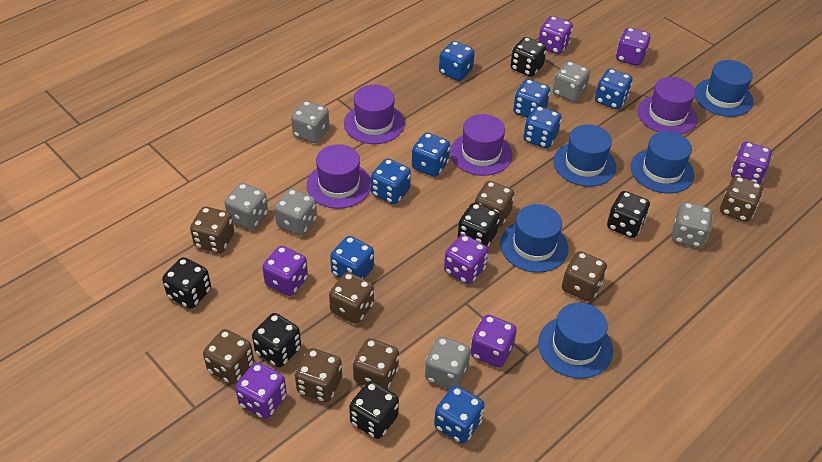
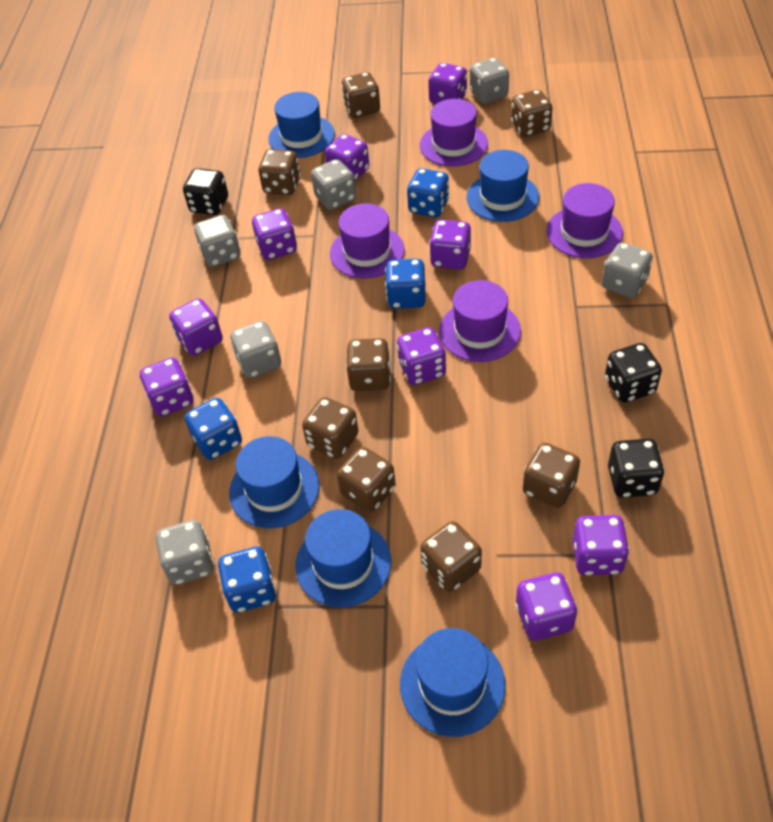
black dice: 6 -> 3
blue dice: 8 -> 4
purple dice: 7 -> 9

